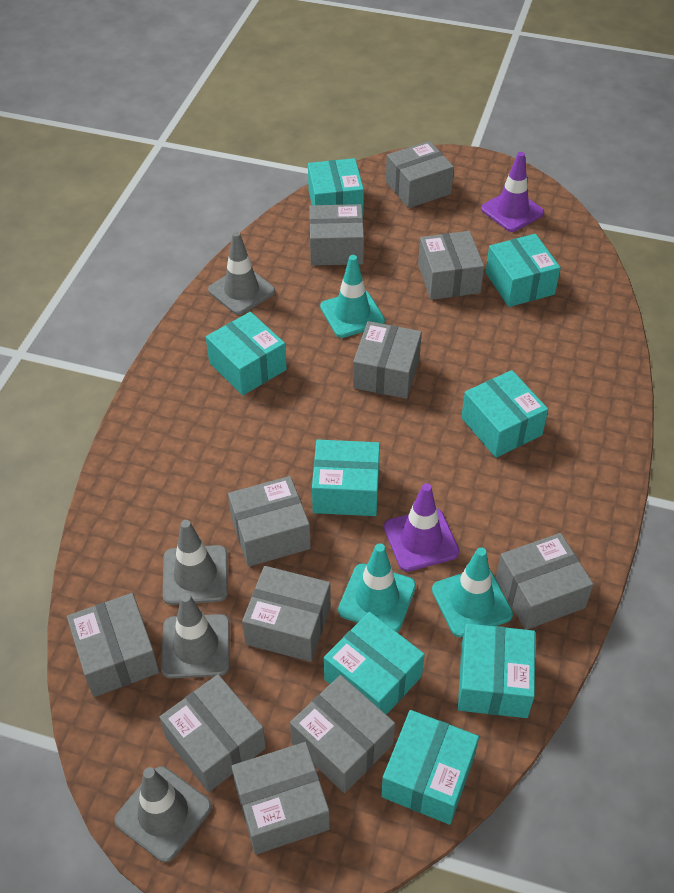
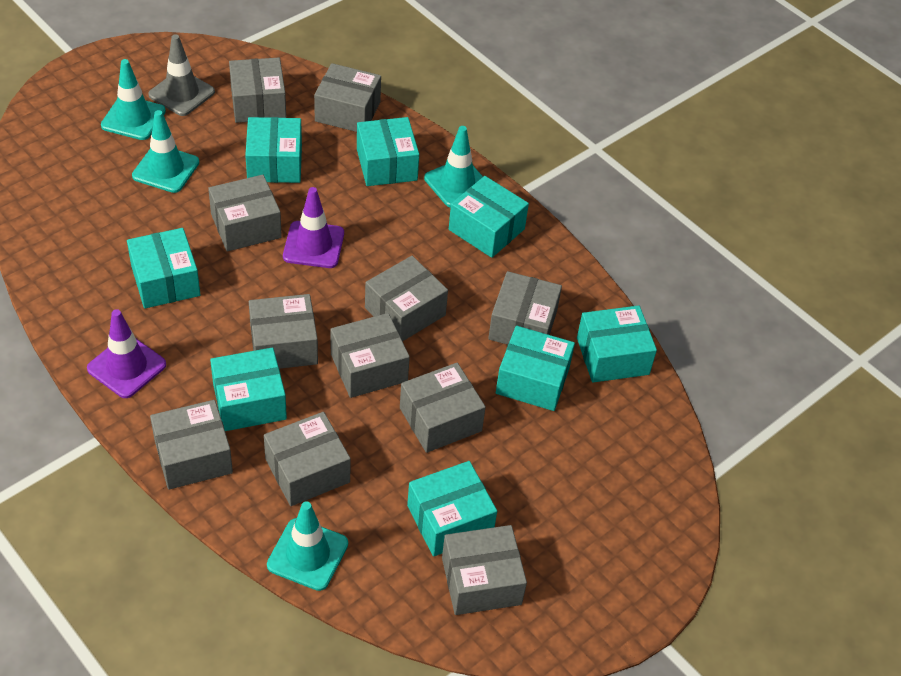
grey traffic cone: 4 -> 1
turquoise traffic cone: 3 -> 4

